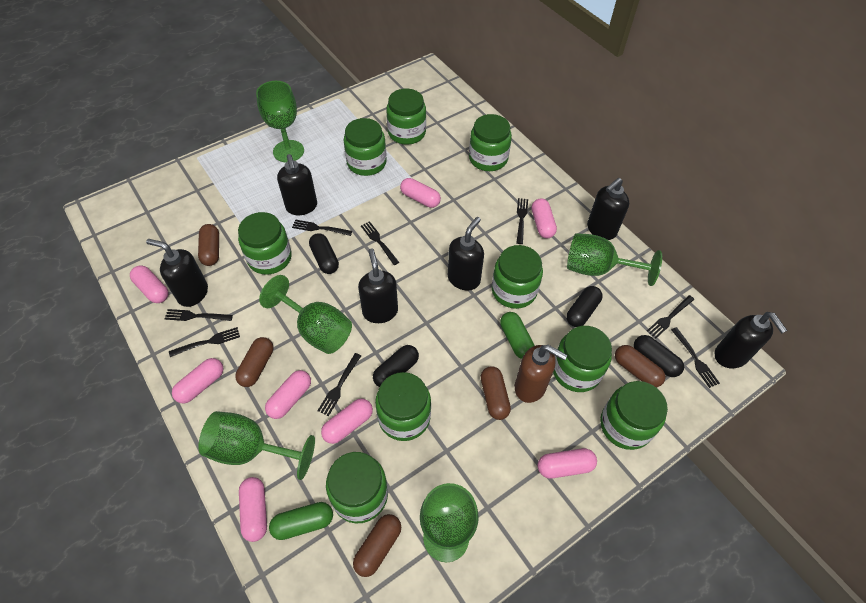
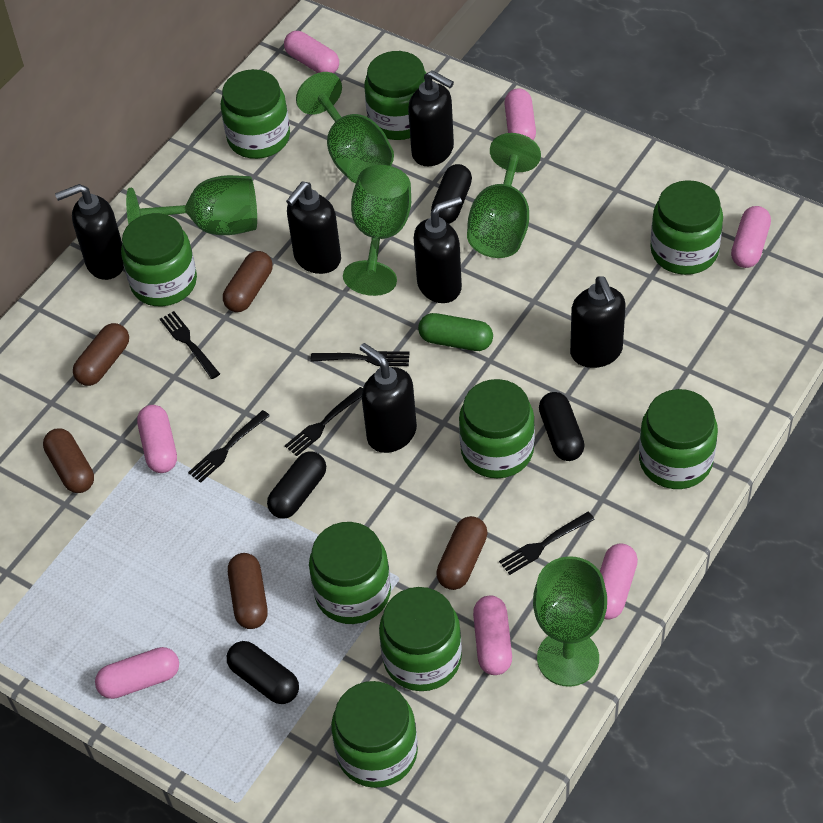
black fork: 8 -> 5
brown soap dispenser: 1 -> 0
green capsule: 2 -> 1
pink capsule: 8 -> 7

